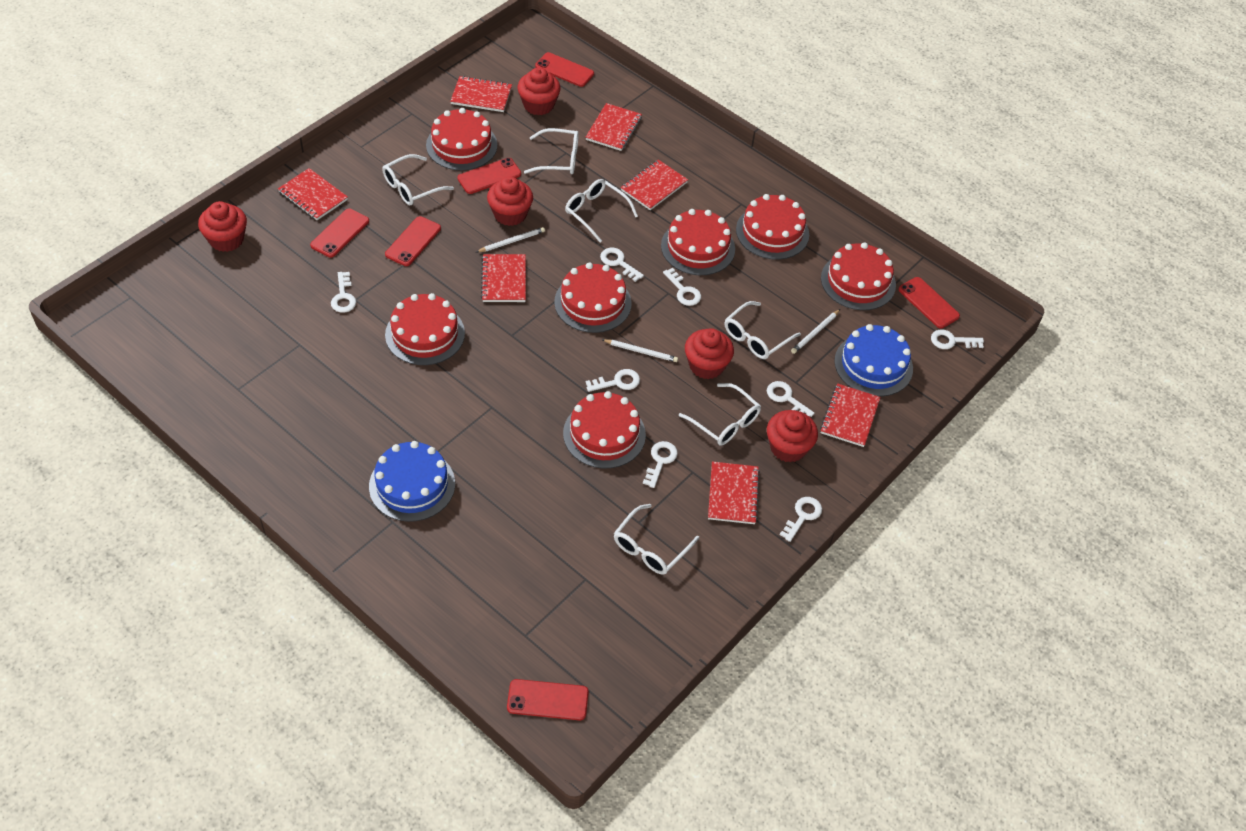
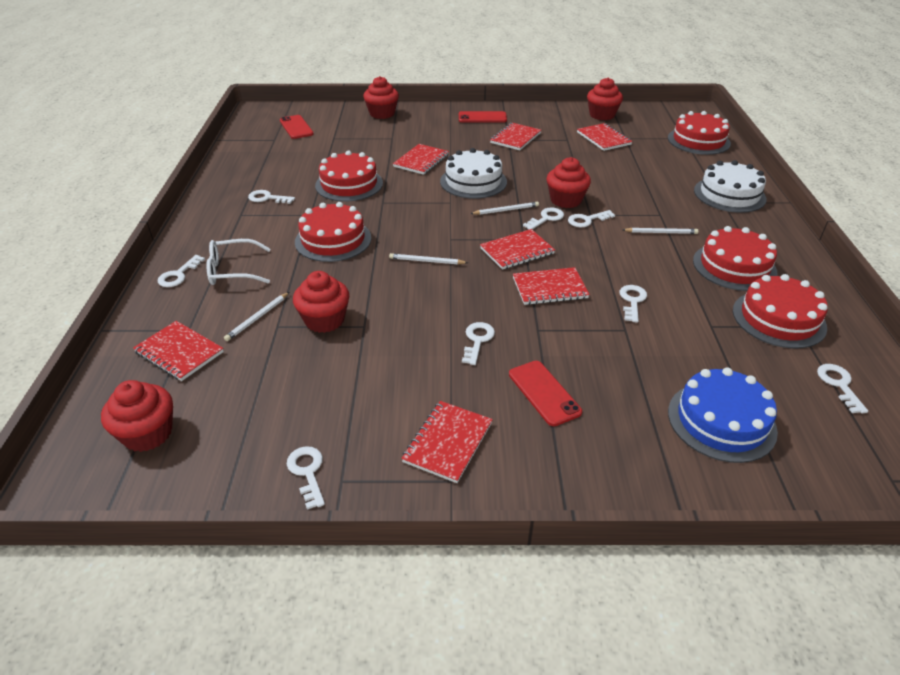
blue cake: 2 -> 1
red cake: 7 -> 5
red phone: 6 -> 3
white cake: 0 -> 2
white glasses: 6 -> 1
white pencil: 3 -> 4

